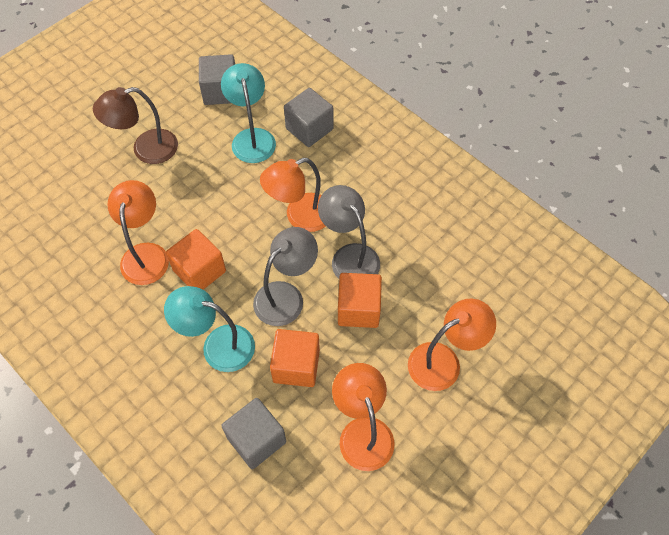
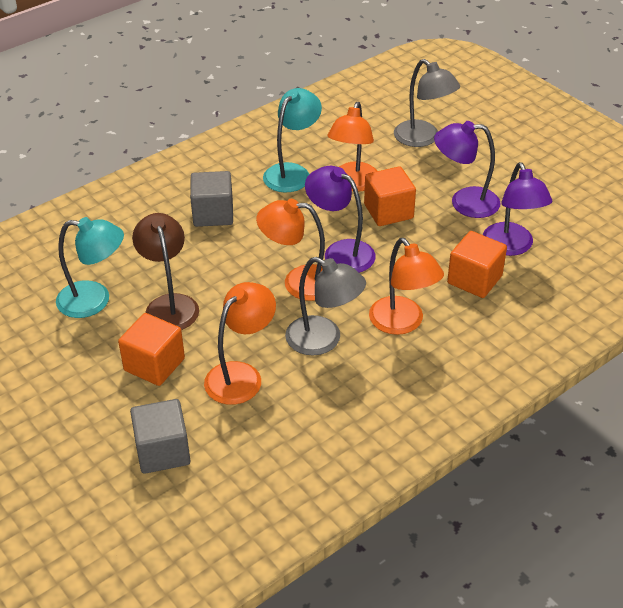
grey cube: 3 -> 2
purple lamp: 0 -> 3

